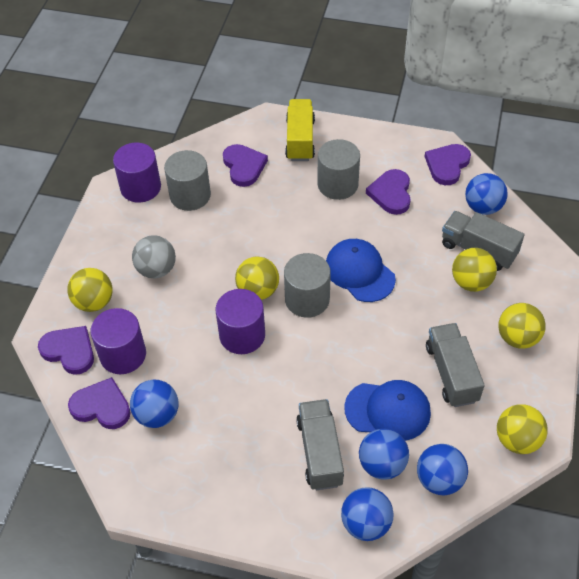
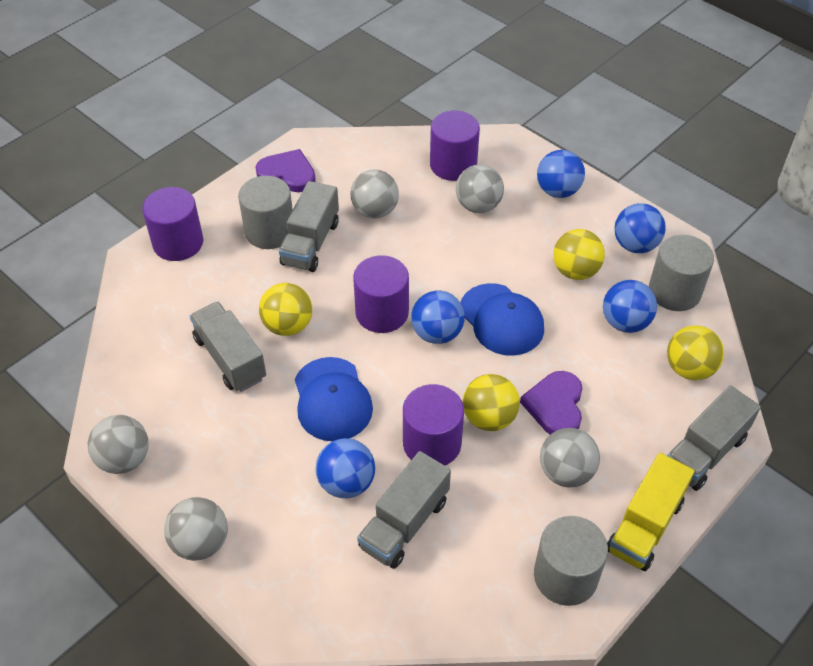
grey ball: 1 -> 5
grey truck: 3 -> 4
purple cylinder: 3 -> 4
purple heart: 5 -> 2
yellow ball: 5 -> 4

